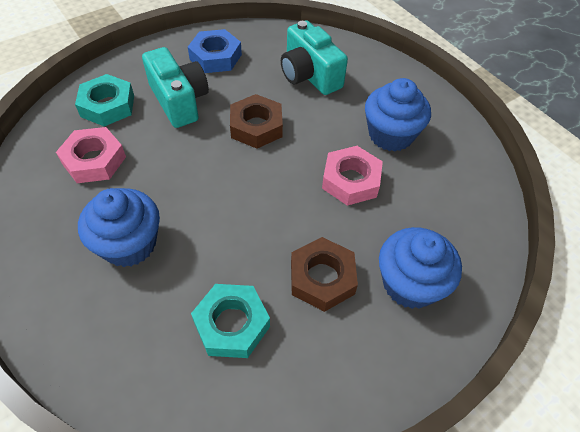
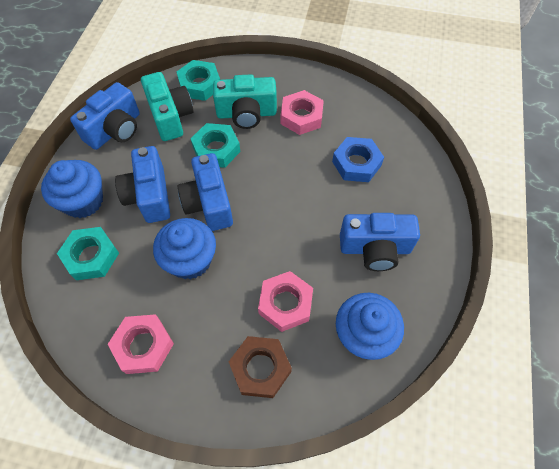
blue camera: 0 -> 4
brown nut: 2 -> 1
pink nut: 2 -> 3
turquoise nut: 2 -> 3

